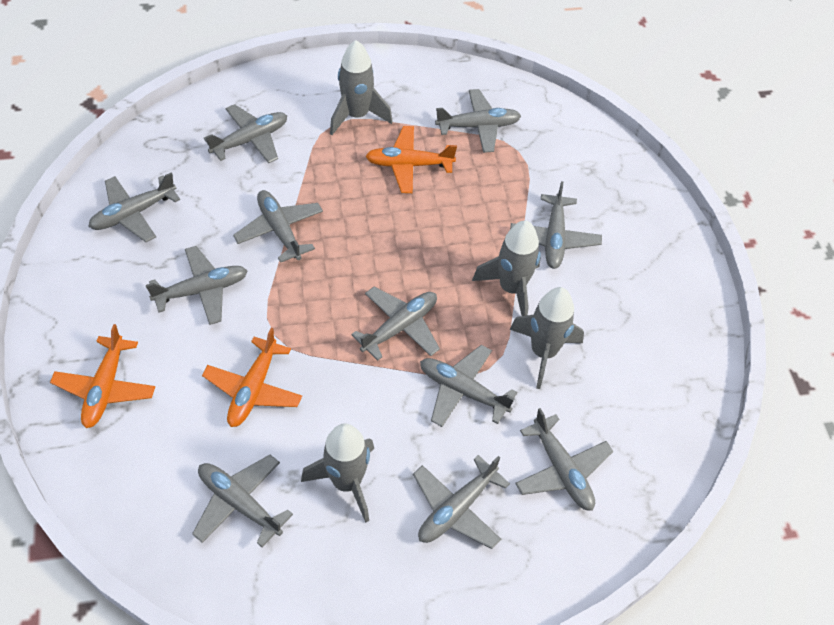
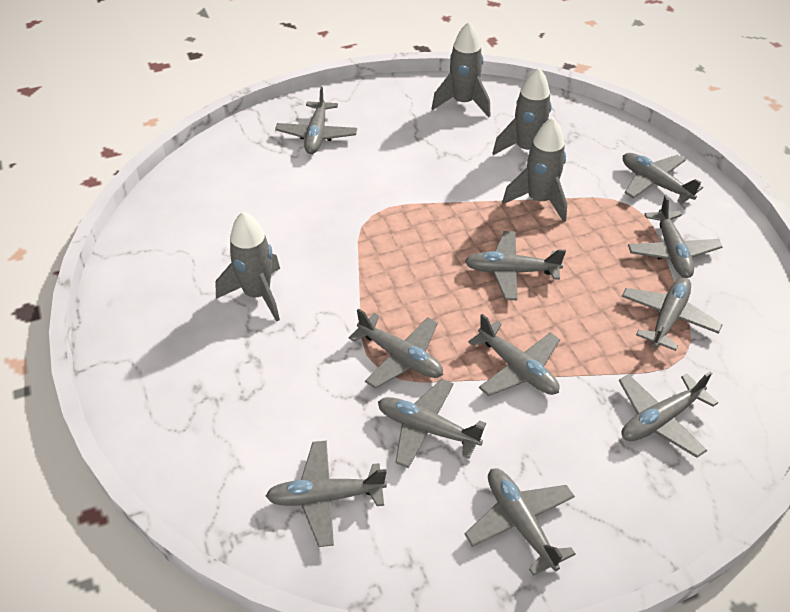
orange plane: 3 -> 0

